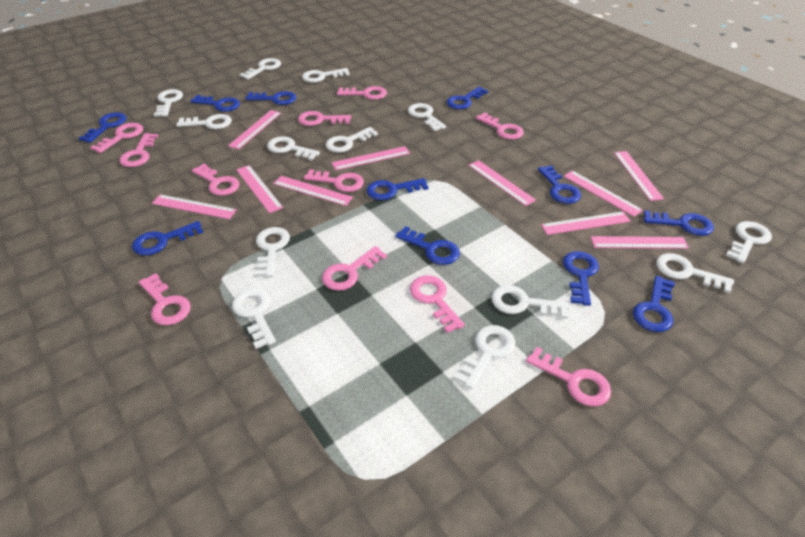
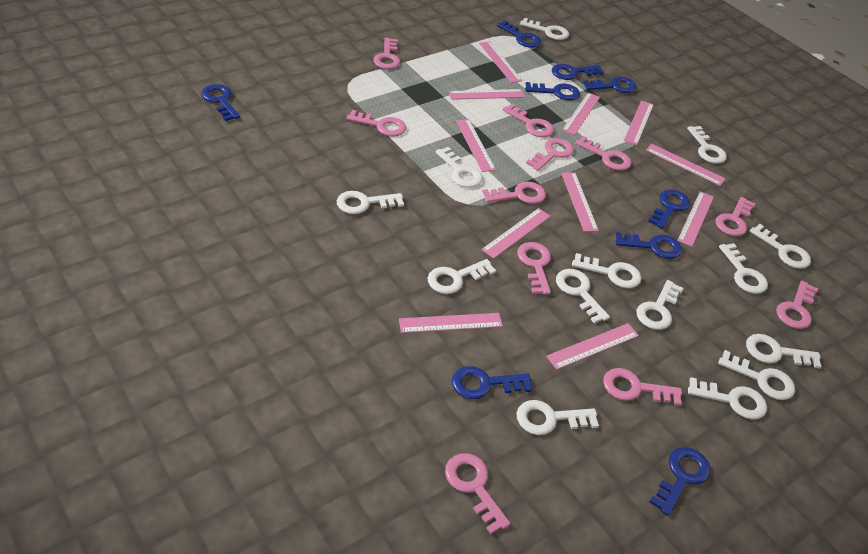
blue key: 11 -> 9
pink ruler: 10 -> 11
white key: 13 -> 14

